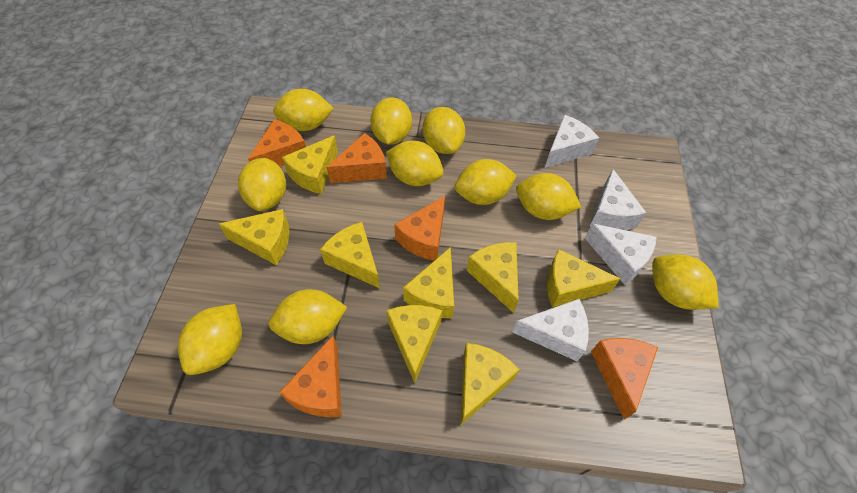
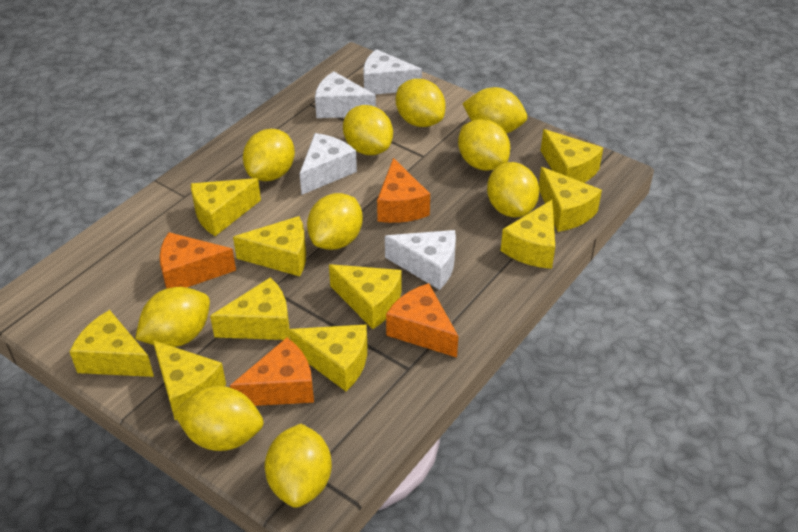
orange cheese: 5 -> 4
yellow cheese: 8 -> 10

